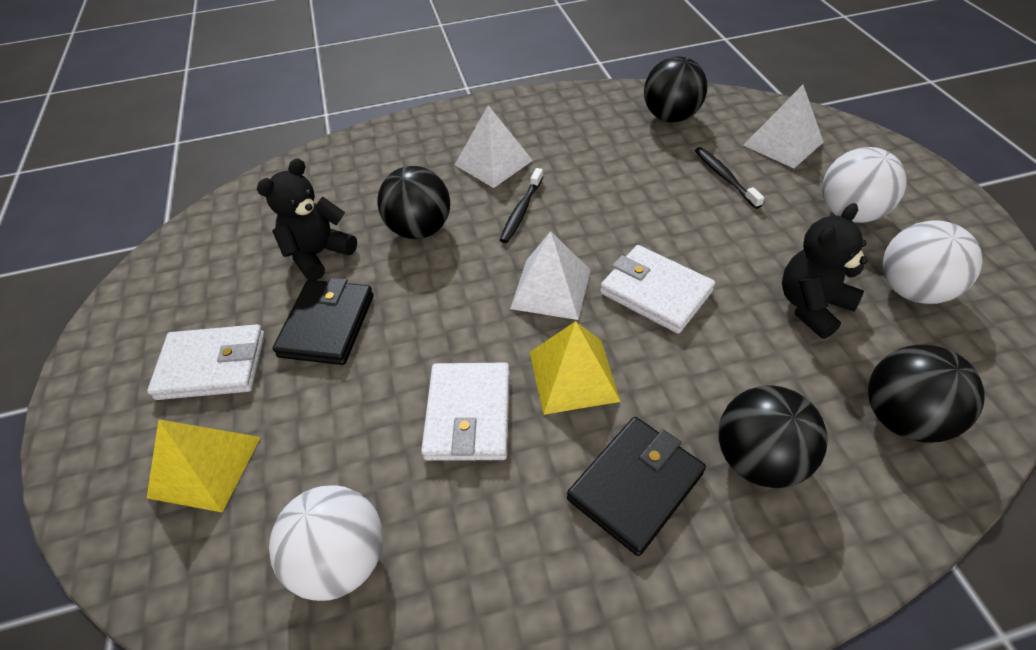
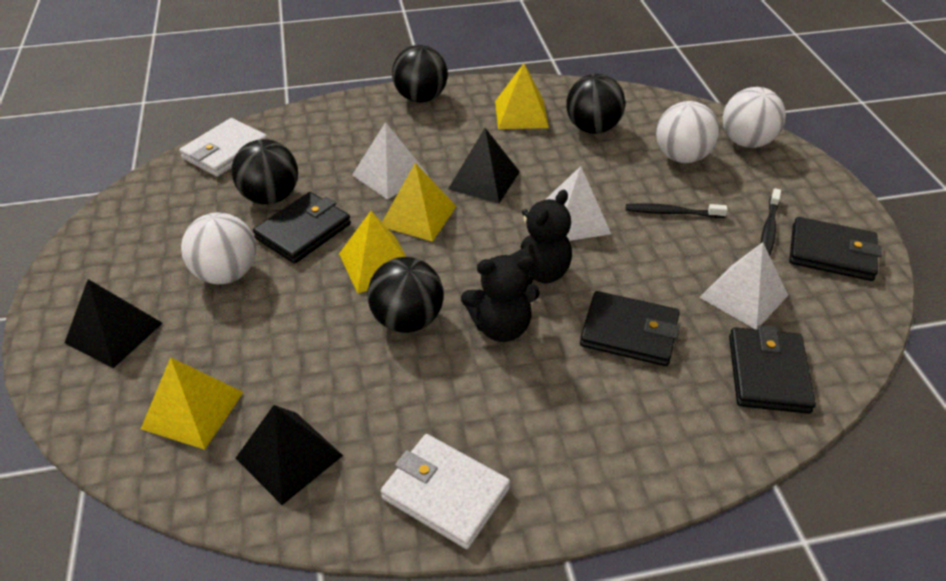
black pyramid: 0 -> 3
black wallet: 2 -> 4
white wallet: 3 -> 2
yellow pyramid: 2 -> 4

